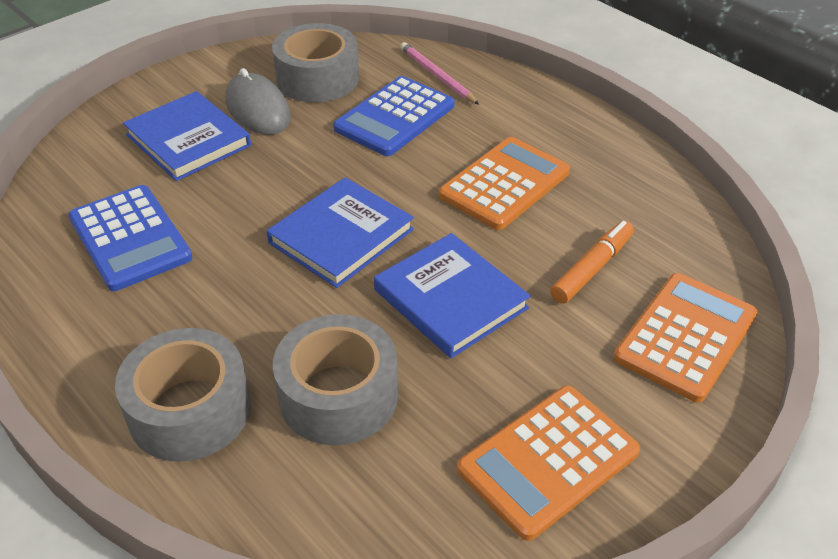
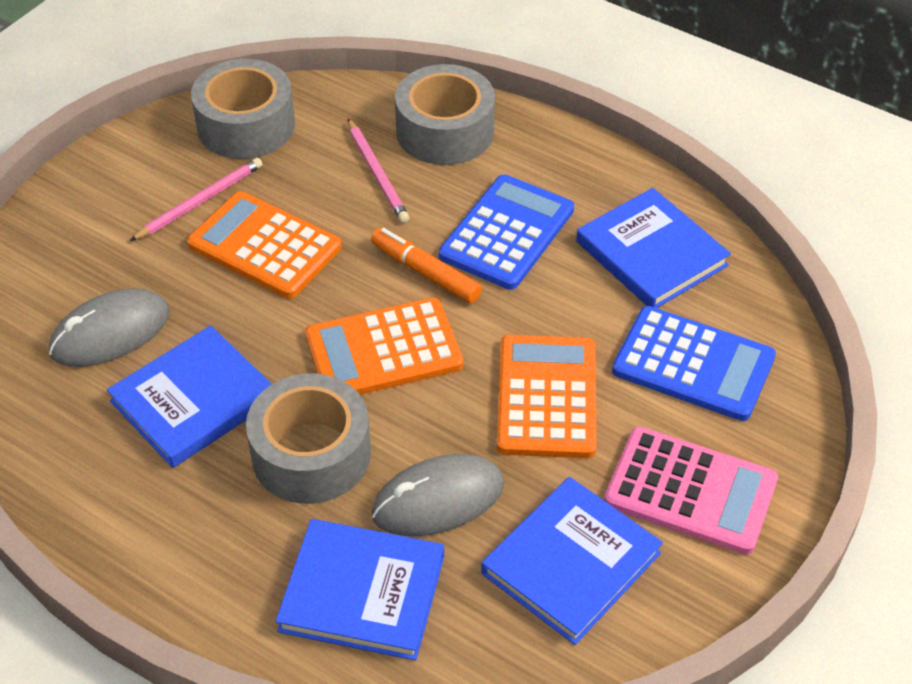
blue book: 3 -> 4
grey mouse: 1 -> 2
pink calculator: 0 -> 1
pink pencil: 1 -> 2

